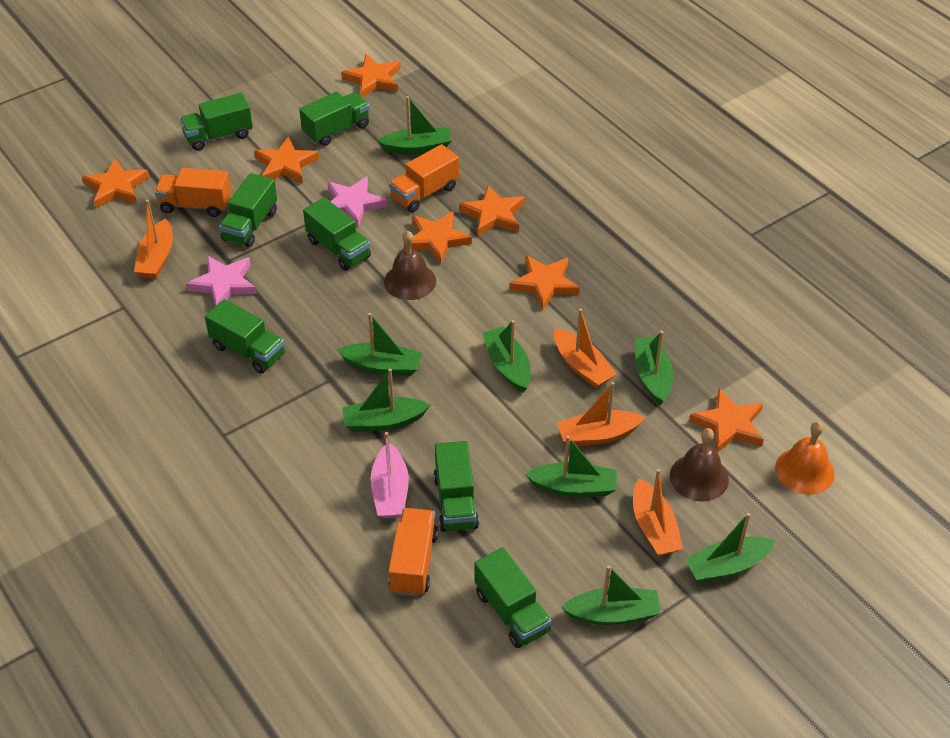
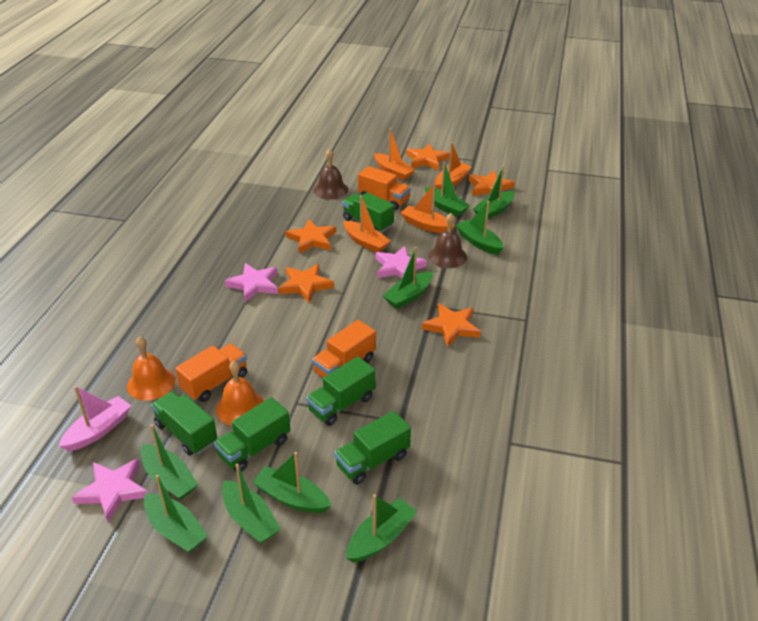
green boat: 8 -> 9
green truck: 7 -> 5
orange bell: 1 -> 2
orange star: 7 -> 5
pink star: 2 -> 3

